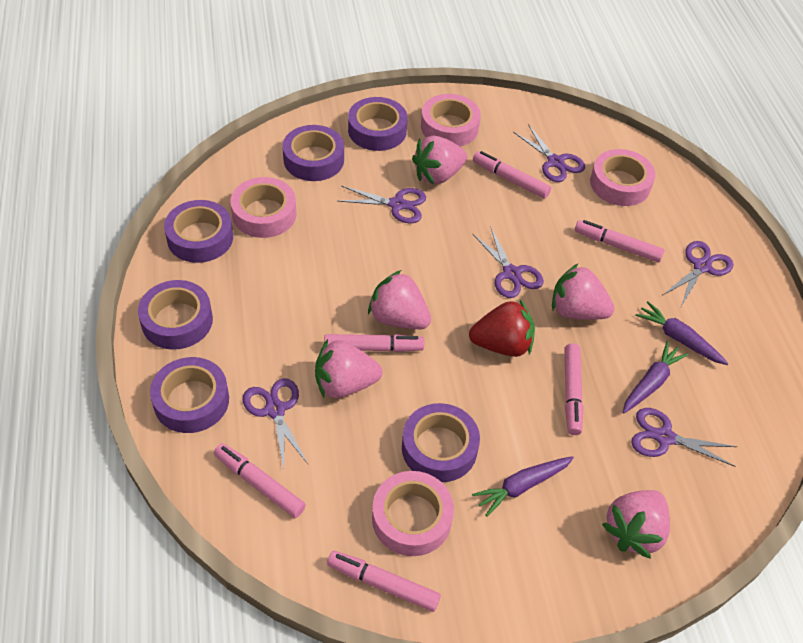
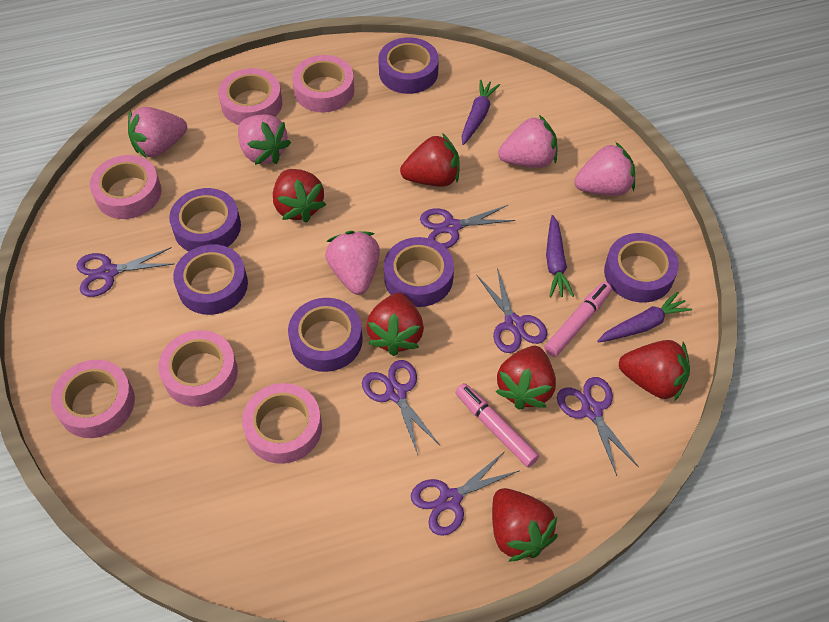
pink marker: 6 -> 2
pink tape: 4 -> 6
red strawberry: 1 -> 6

